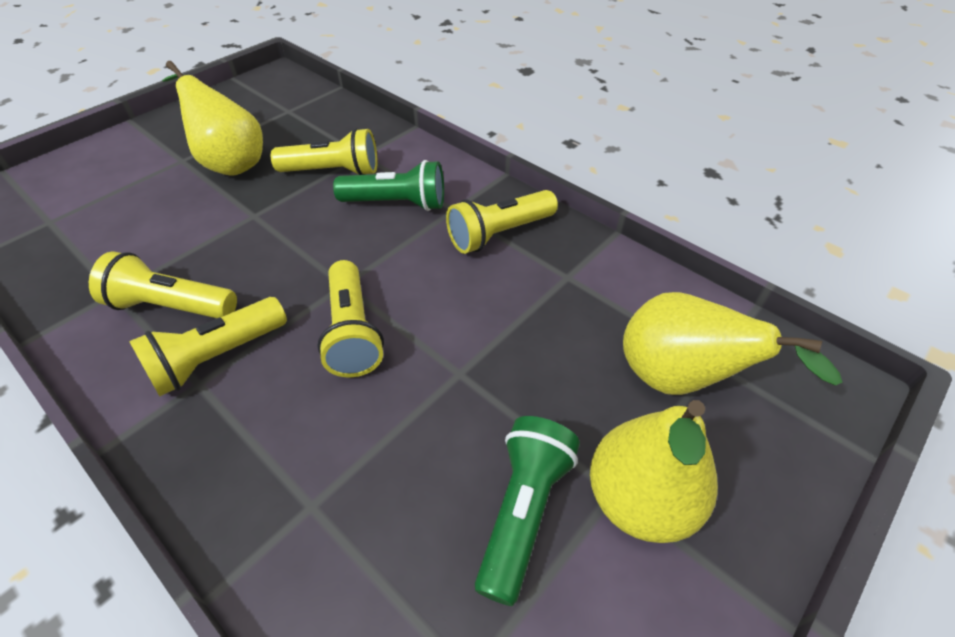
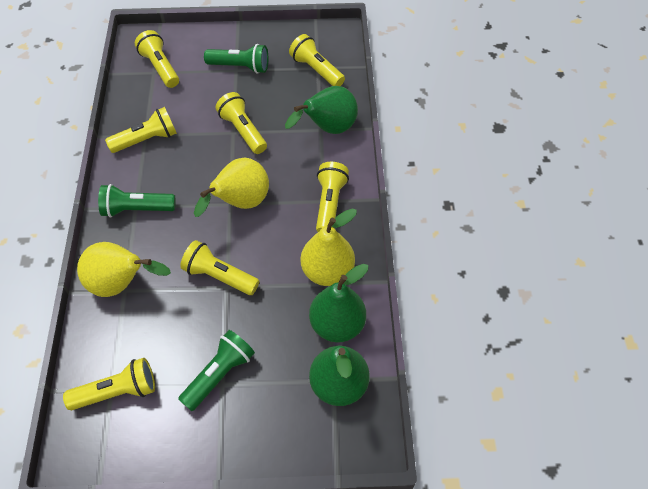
green flashlight: 2 -> 3
green pear: 0 -> 3
yellow flashlight: 5 -> 7

